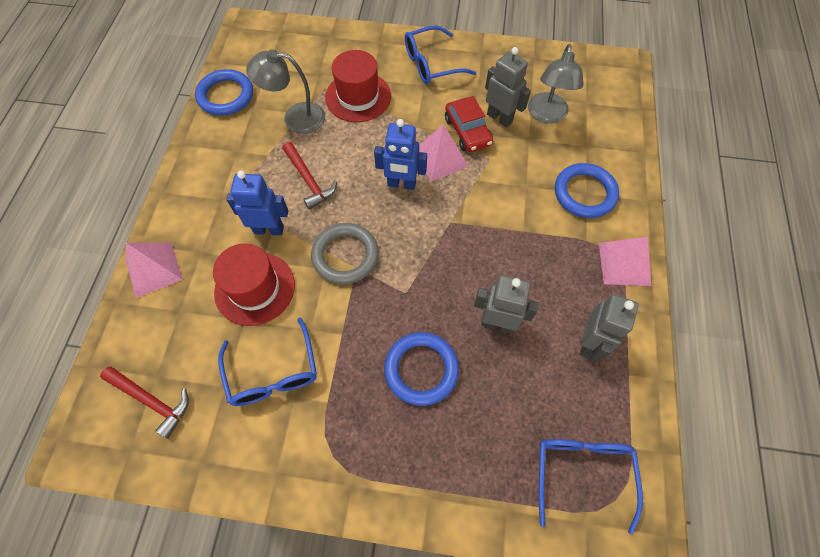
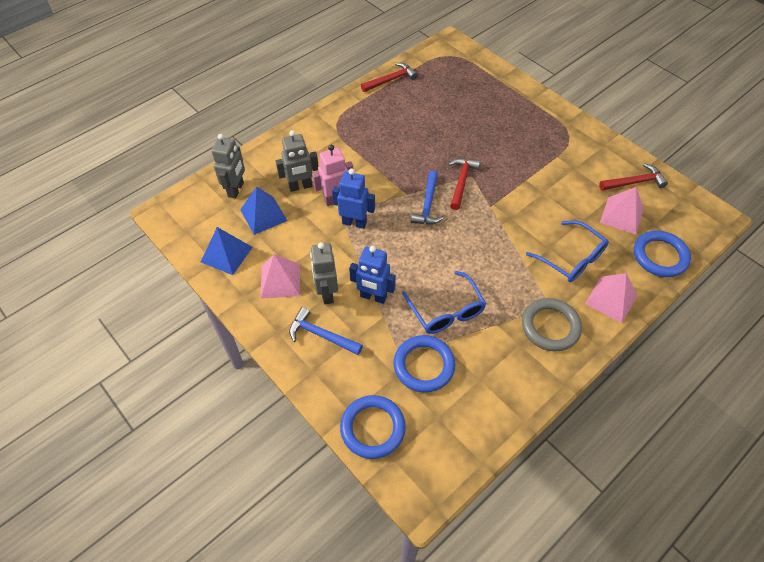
blue glasses: 3 -> 2
blue hammer: 0 -> 2
blue pyramid: 0 -> 2
grey lamp: 2 -> 0
pink robot: 0 -> 1
red car: 1 -> 0
red hammer: 2 -> 3
red hat: 2 -> 0

